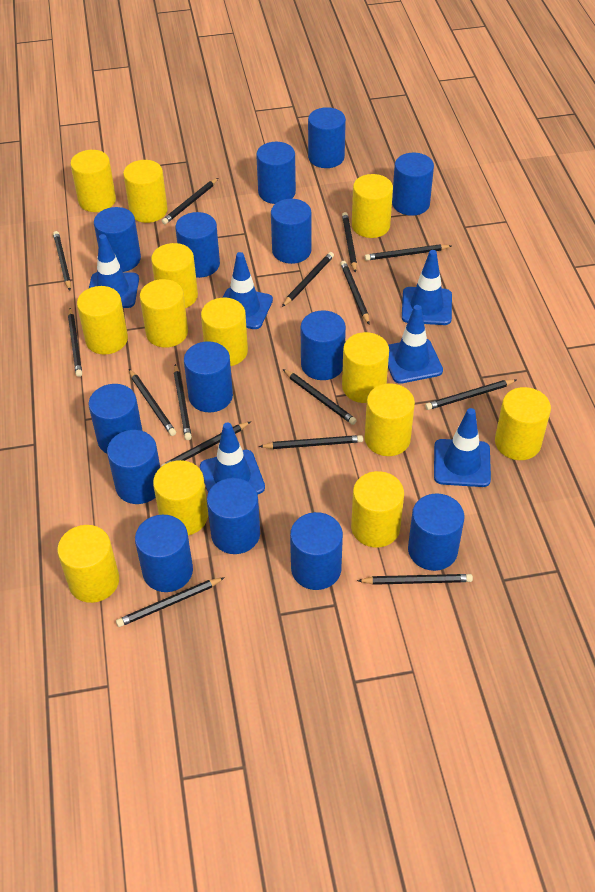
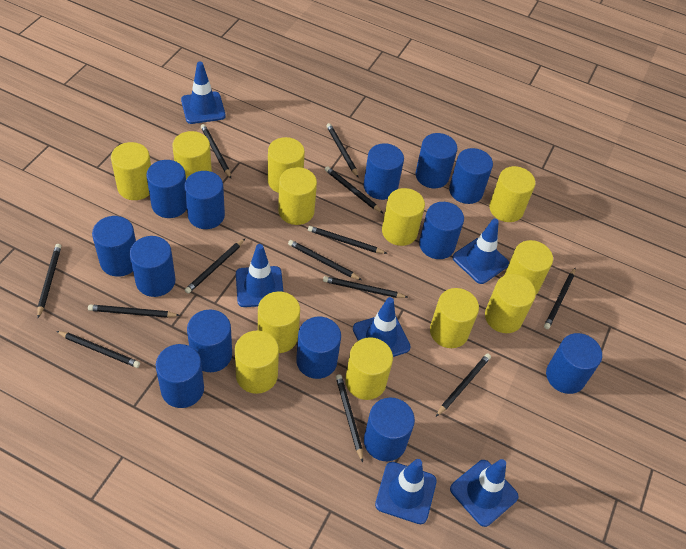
black pencil: 15 -> 13
blue cylinder: 14 -> 13
yellow cylinder: 13 -> 12

